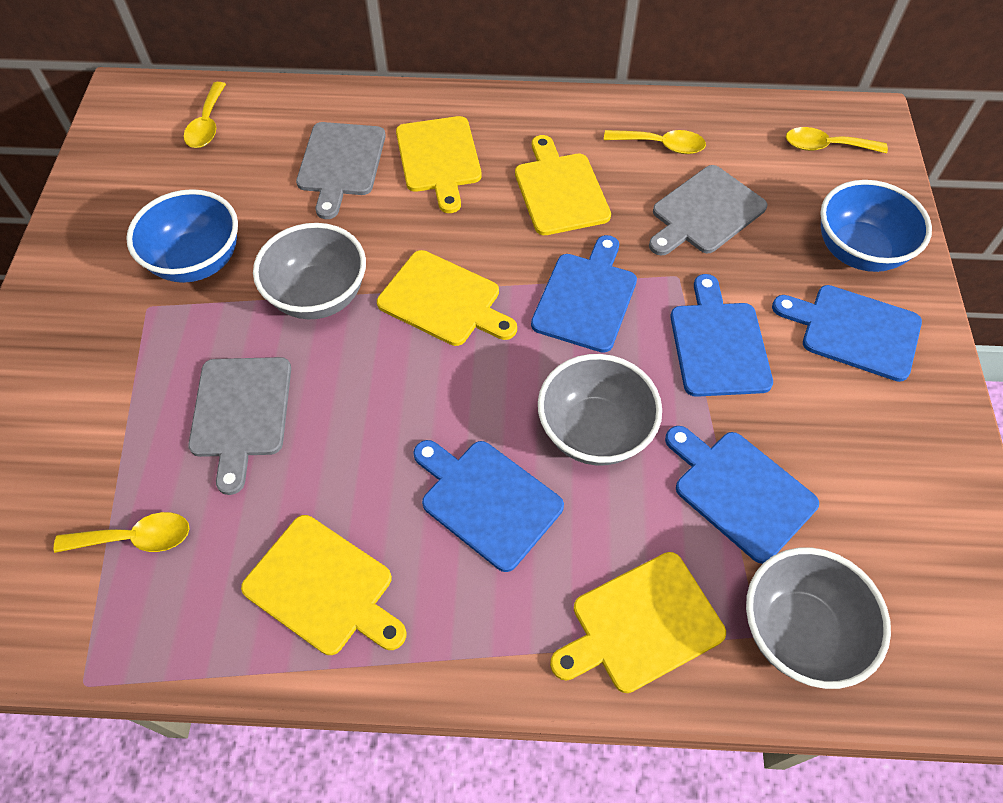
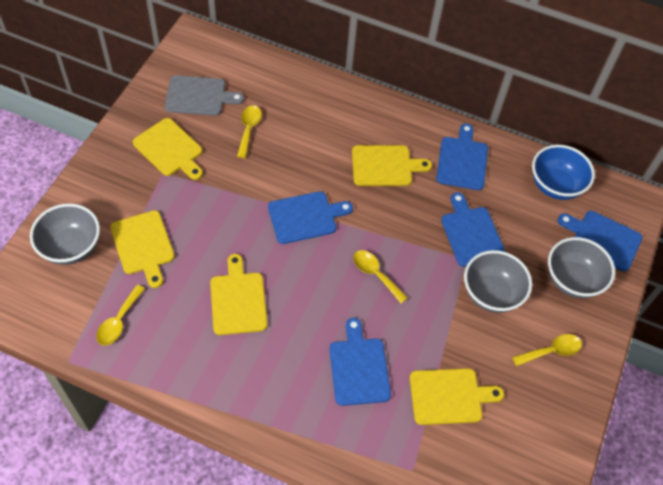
blue bowl: 2 -> 1
grey cutting board: 3 -> 1

